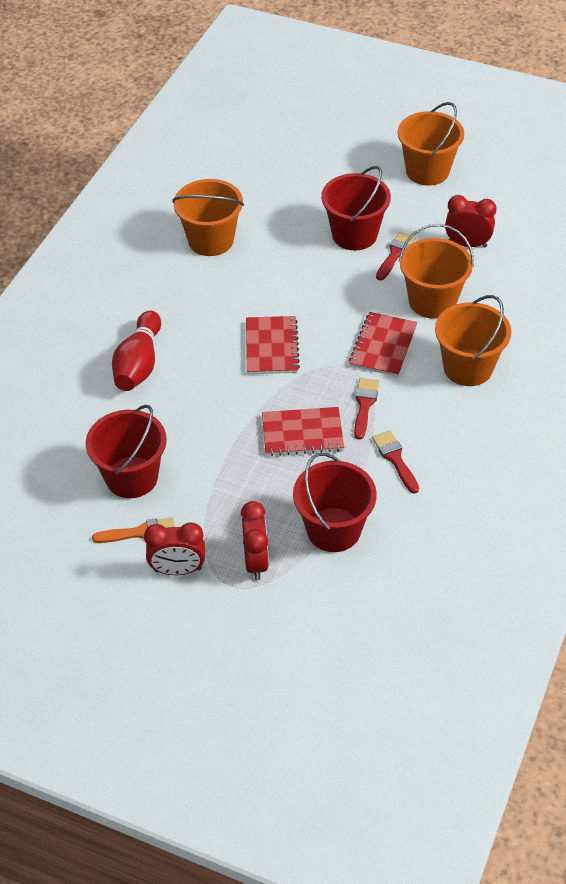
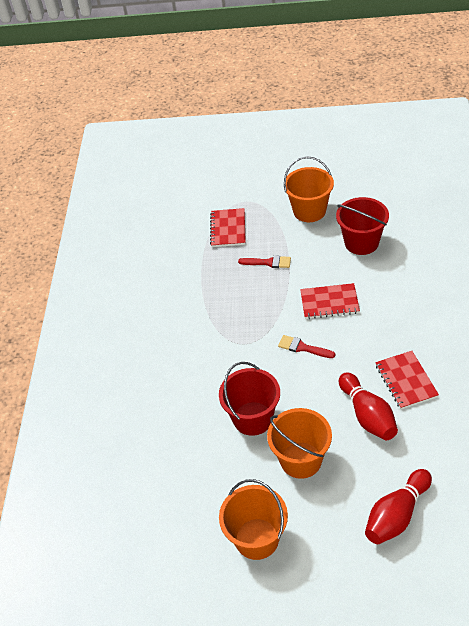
orange brush: 1 -> 0
orange bucket: 4 -> 3
red bowling pin: 1 -> 2
red brush: 3 -> 2
red bucket: 3 -> 2
red clock: 3 -> 0

